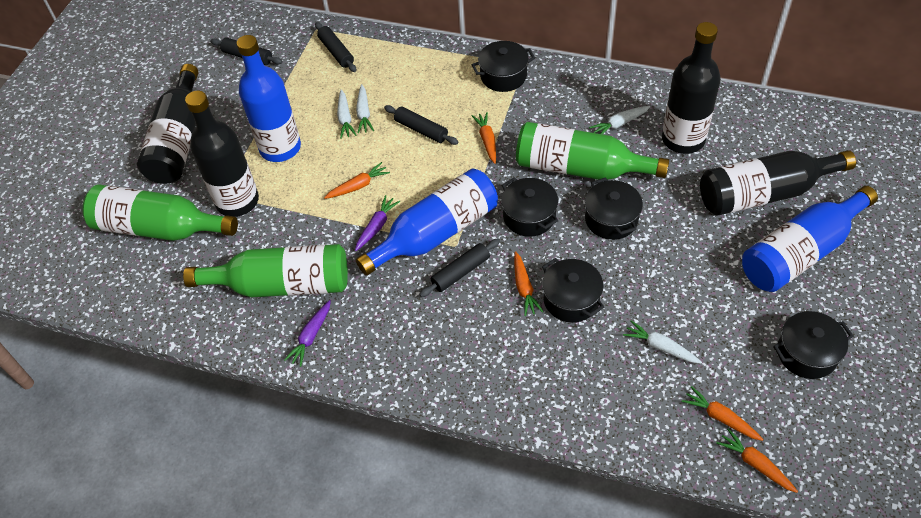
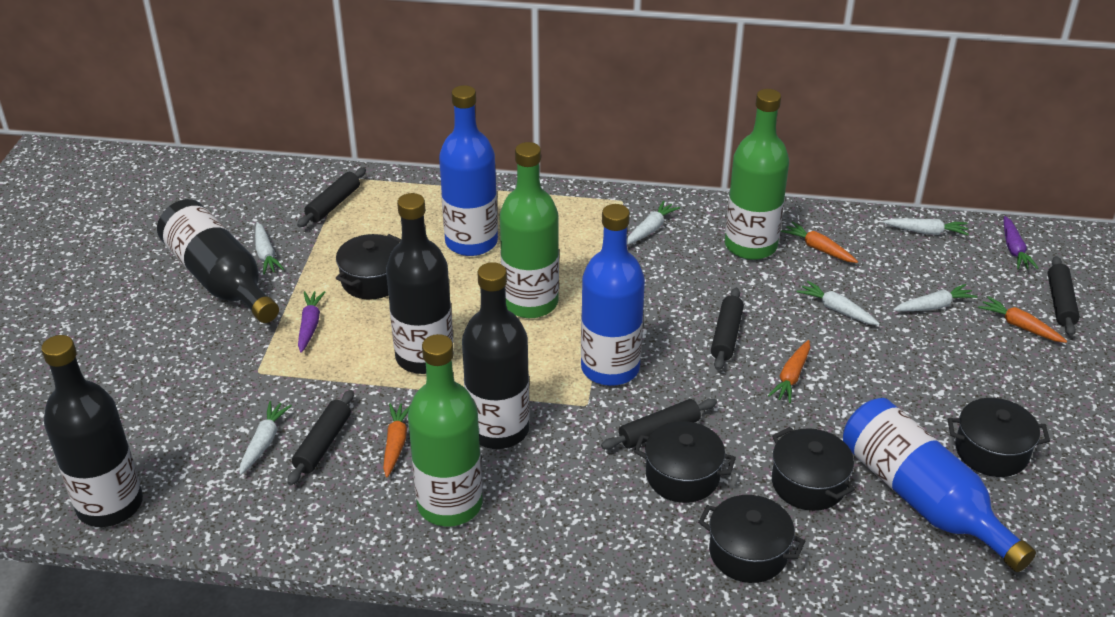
black rolling pin: 4 -> 5
orange carrot: 5 -> 4
white carrot: 4 -> 6

